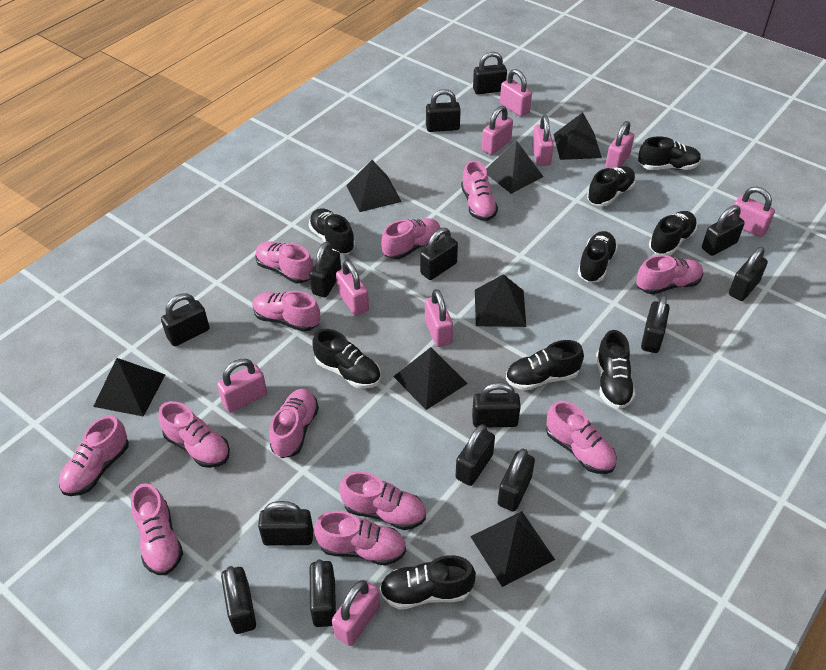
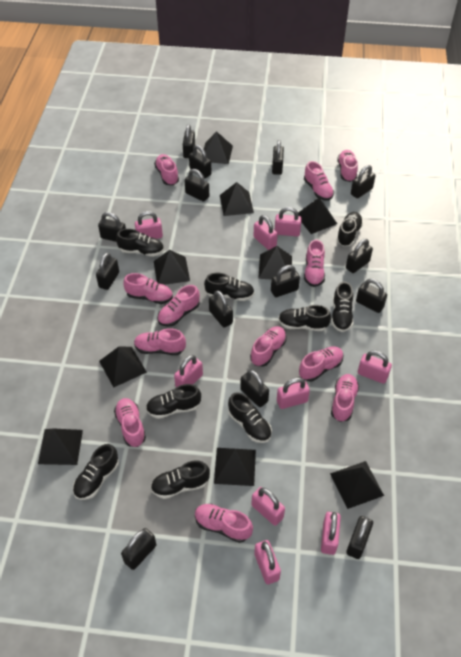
black pyramid: 7 -> 9

